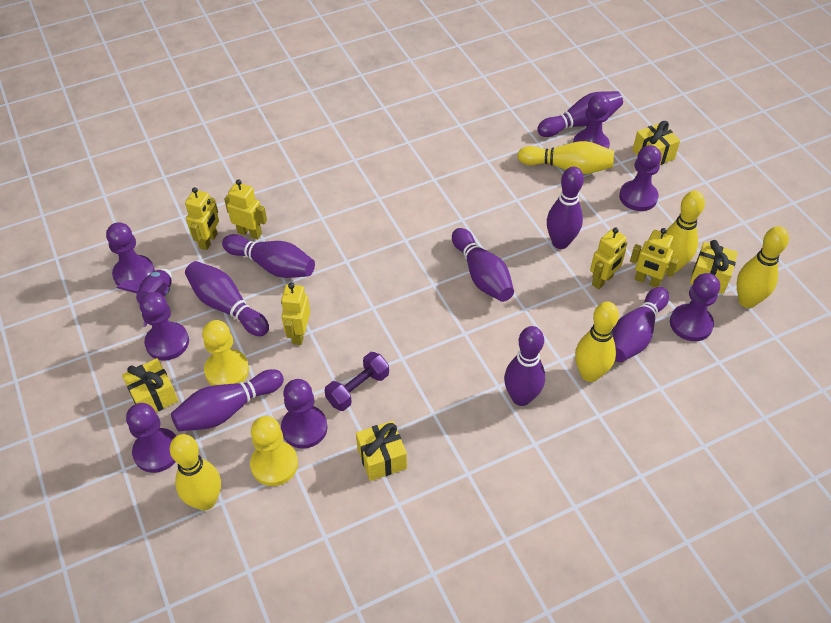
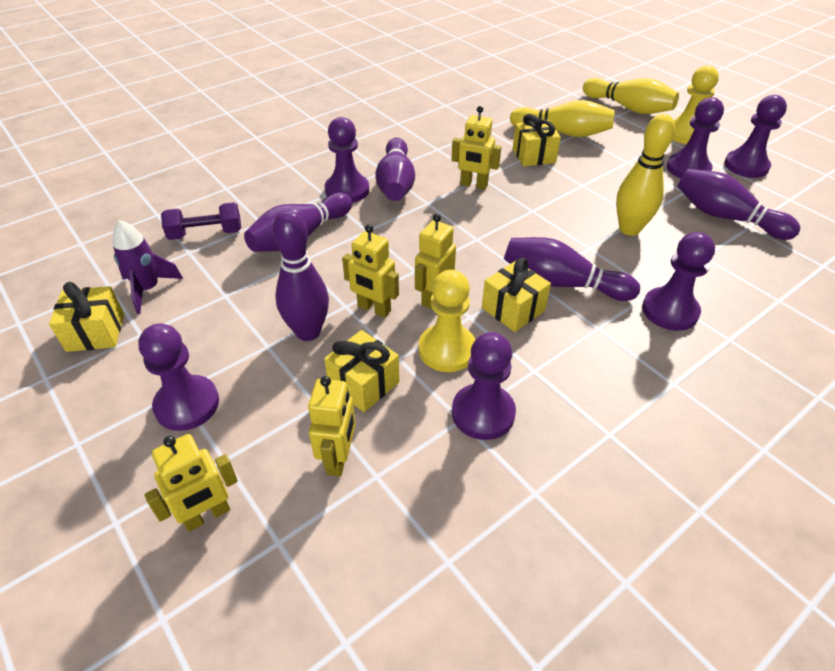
purple bowling pin: 8 -> 5
purple pawn: 7 -> 6
yellow bowling pin: 5 -> 3

